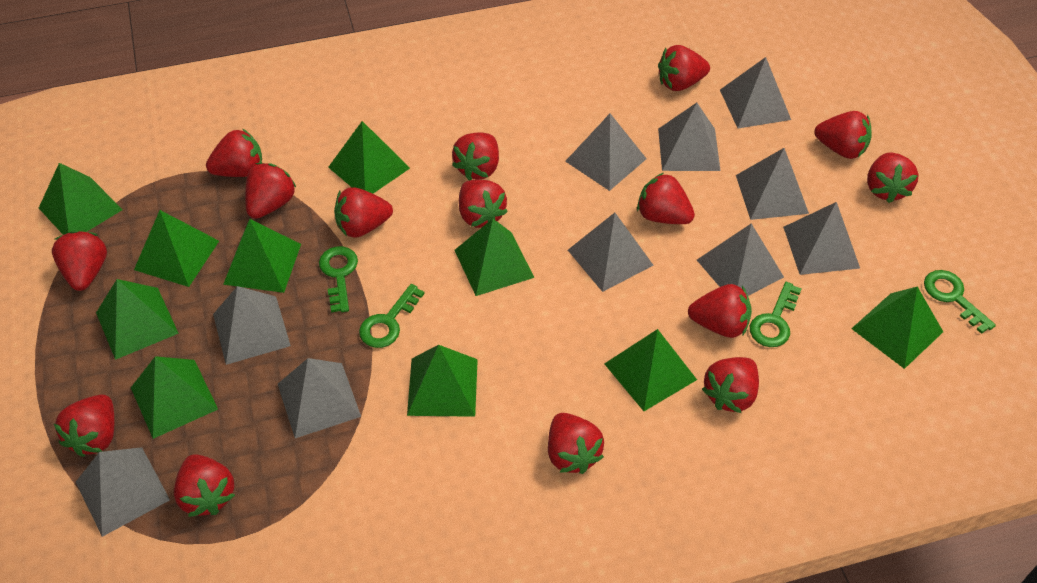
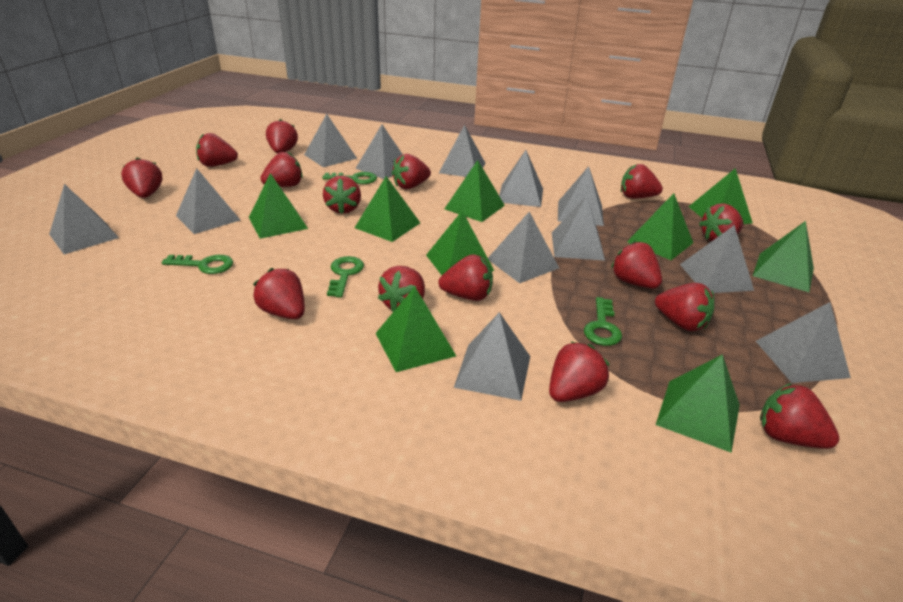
green pyramid: 10 -> 9
grey pyramid: 10 -> 12

